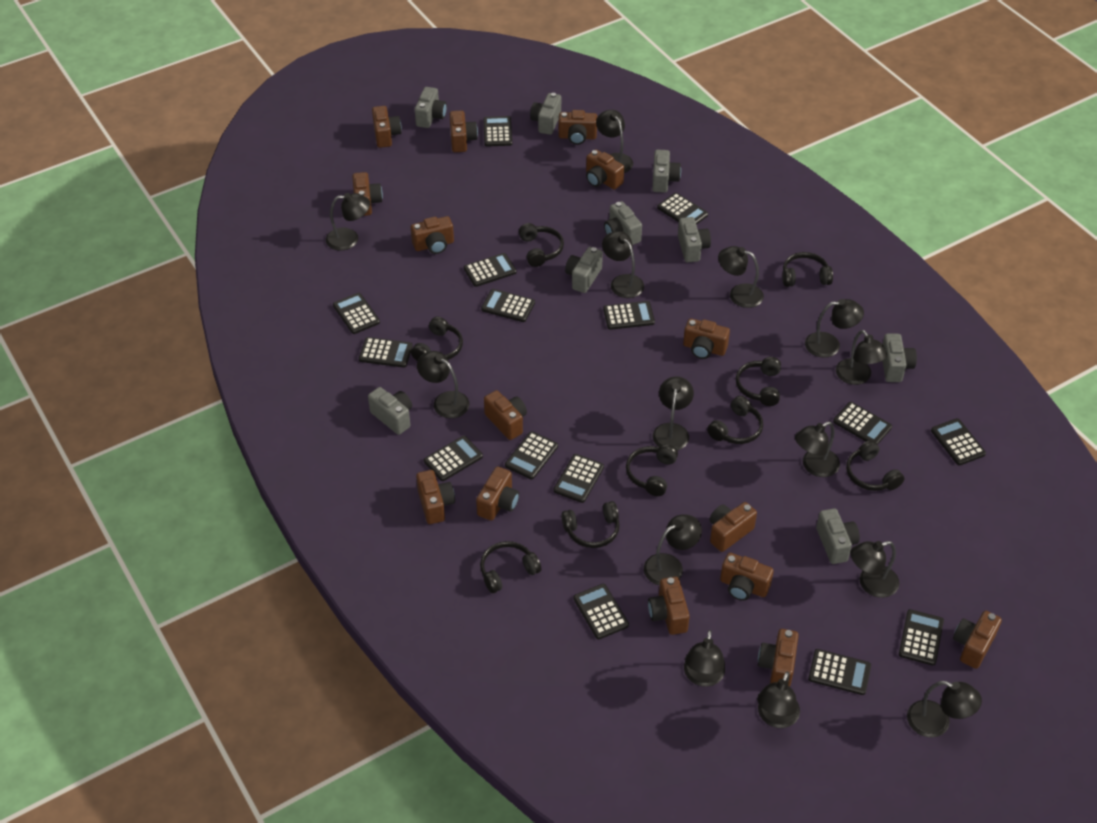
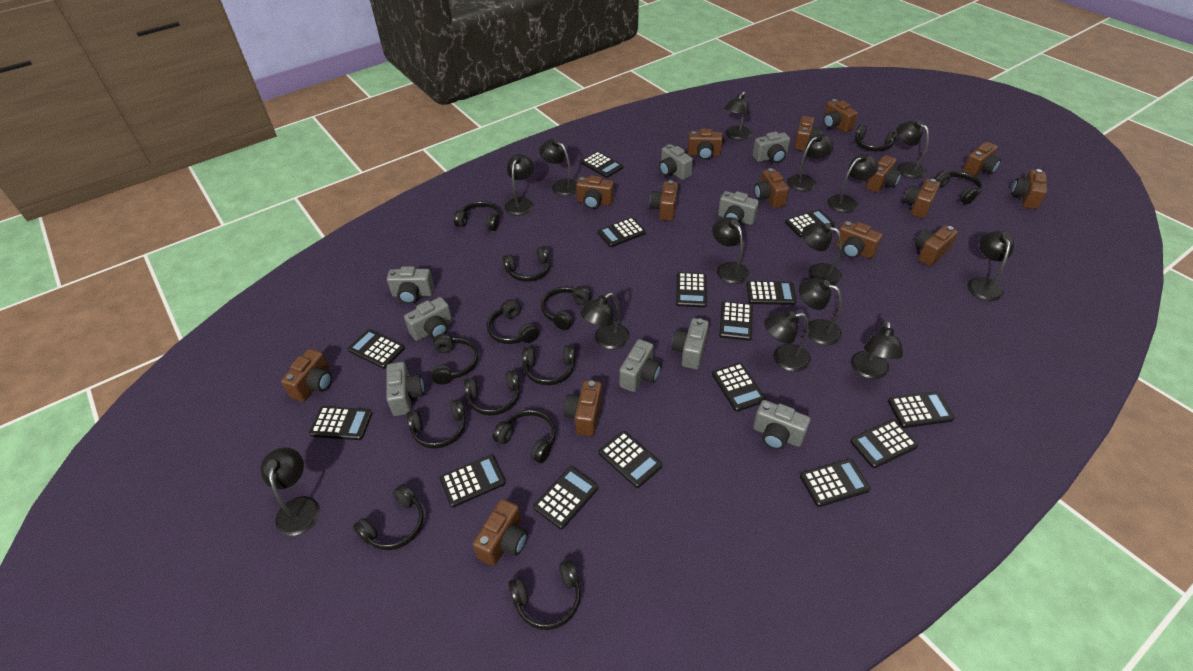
black headphones: 9 -> 13

